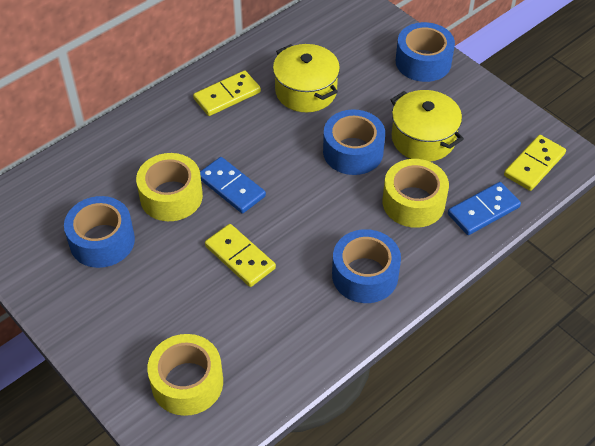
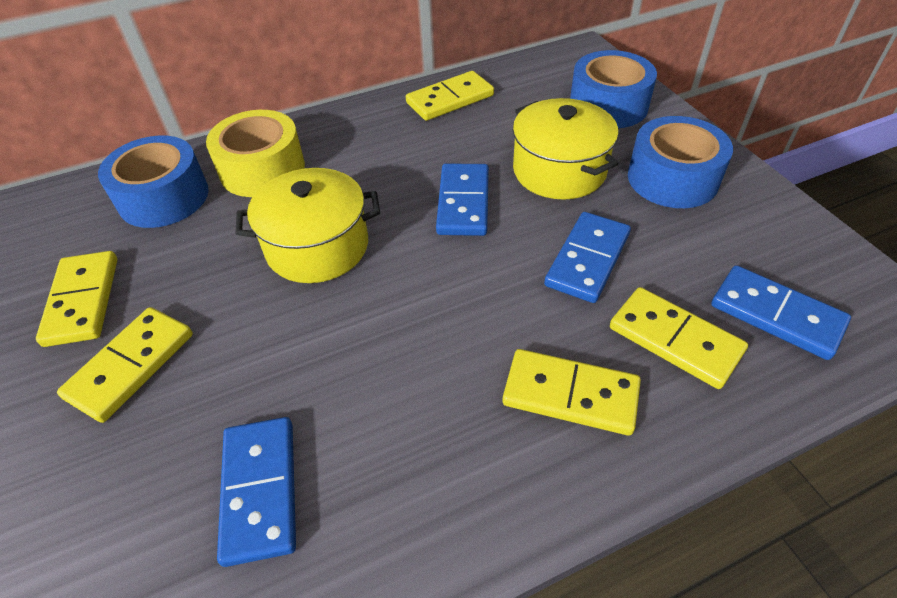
blue domino: 2 -> 4
blue tape: 4 -> 3
yellow domino: 3 -> 5
yellow tape: 3 -> 1

